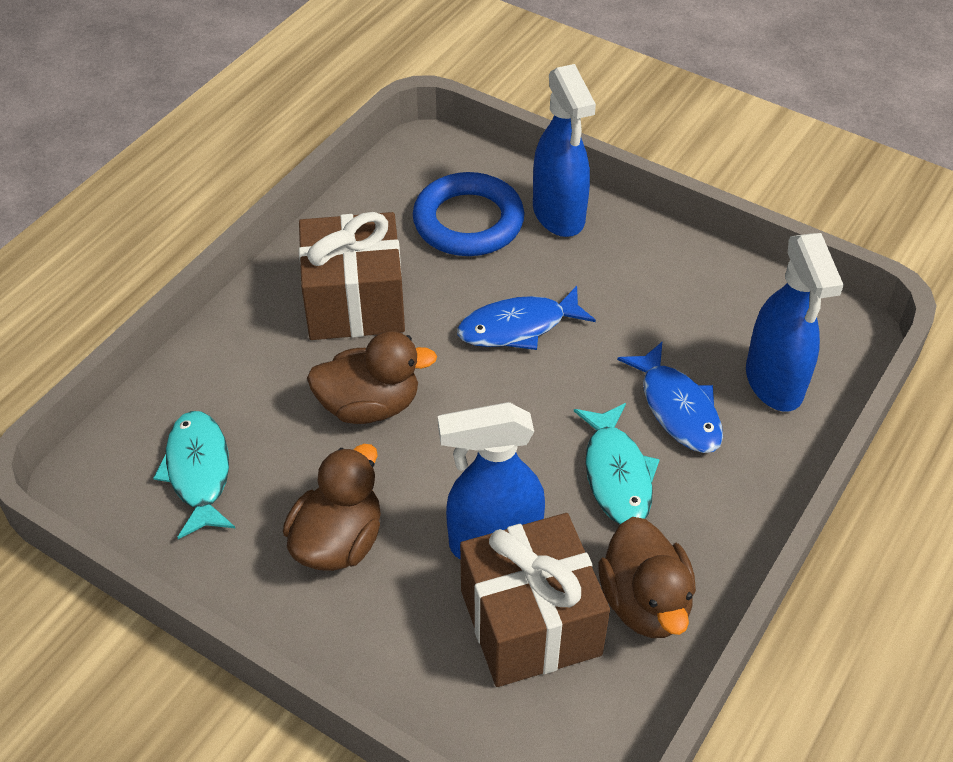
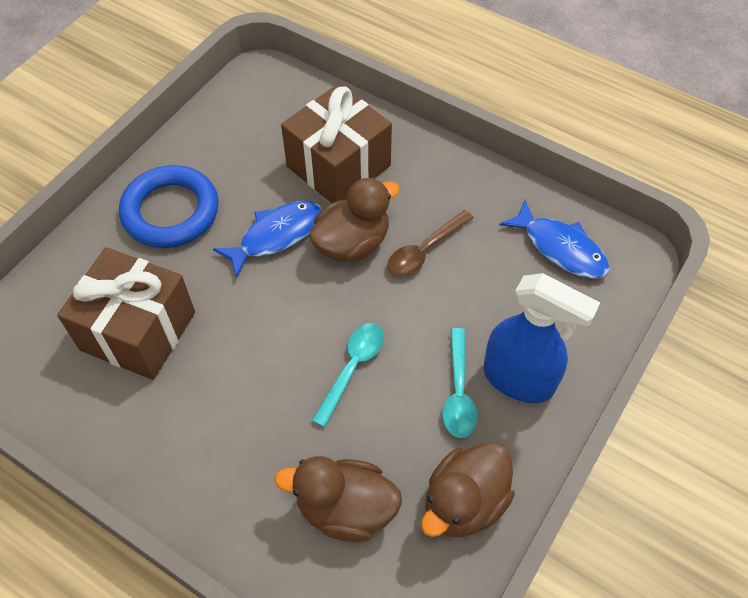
blue spray bottle: 3 -> 1
brown spoon: 0 -> 1
turquoise fish: 2 -> 0
turquoise spoon: 0 -> 2

